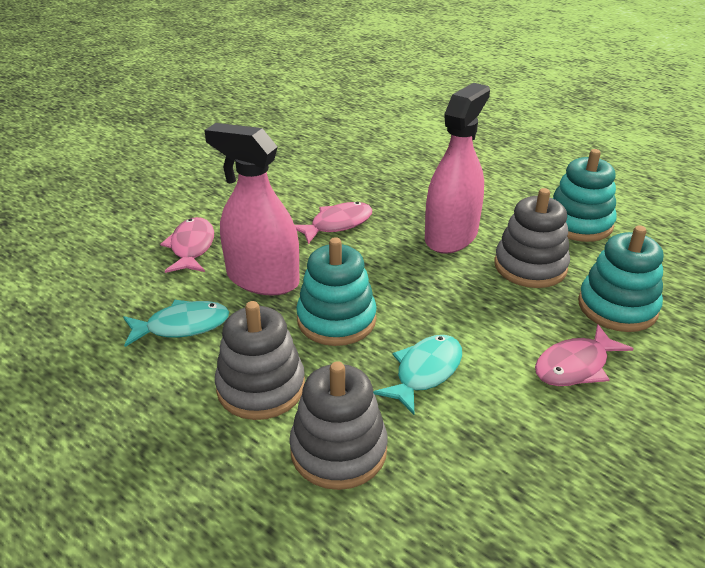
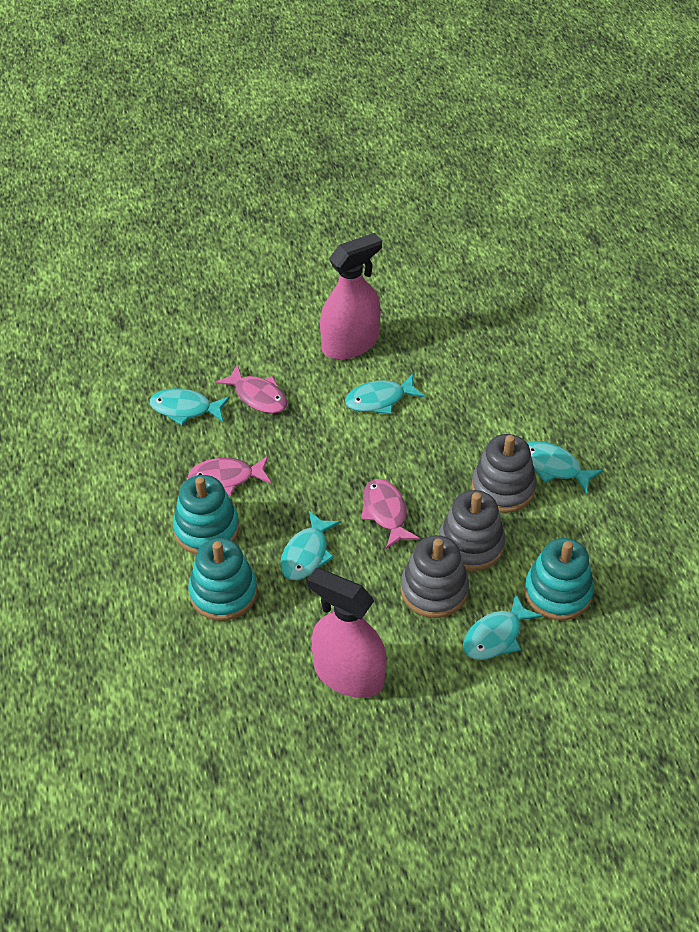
turquoise fish: 2 -> 5

